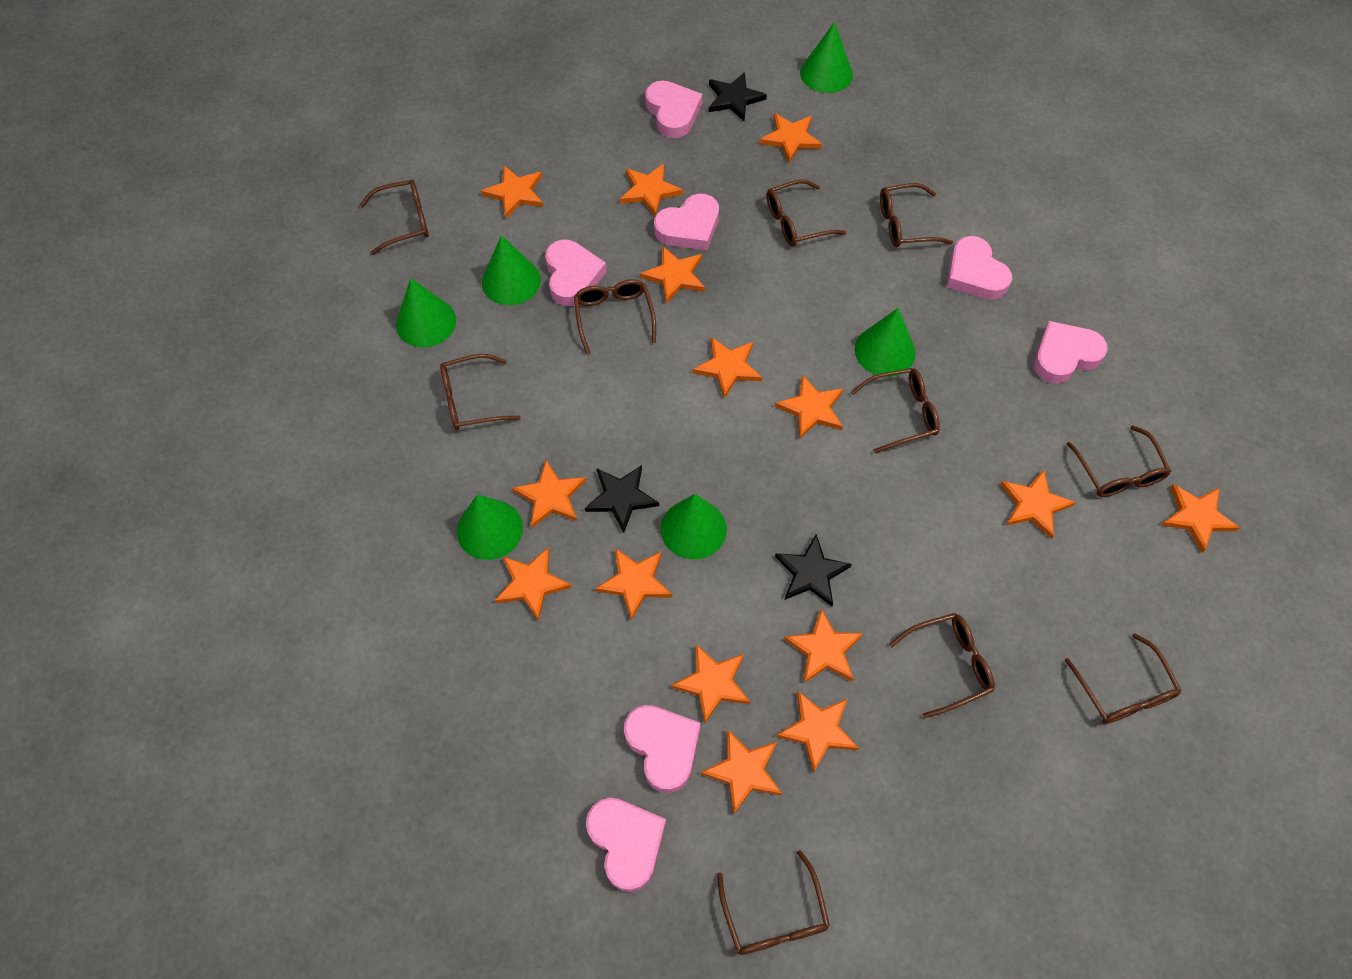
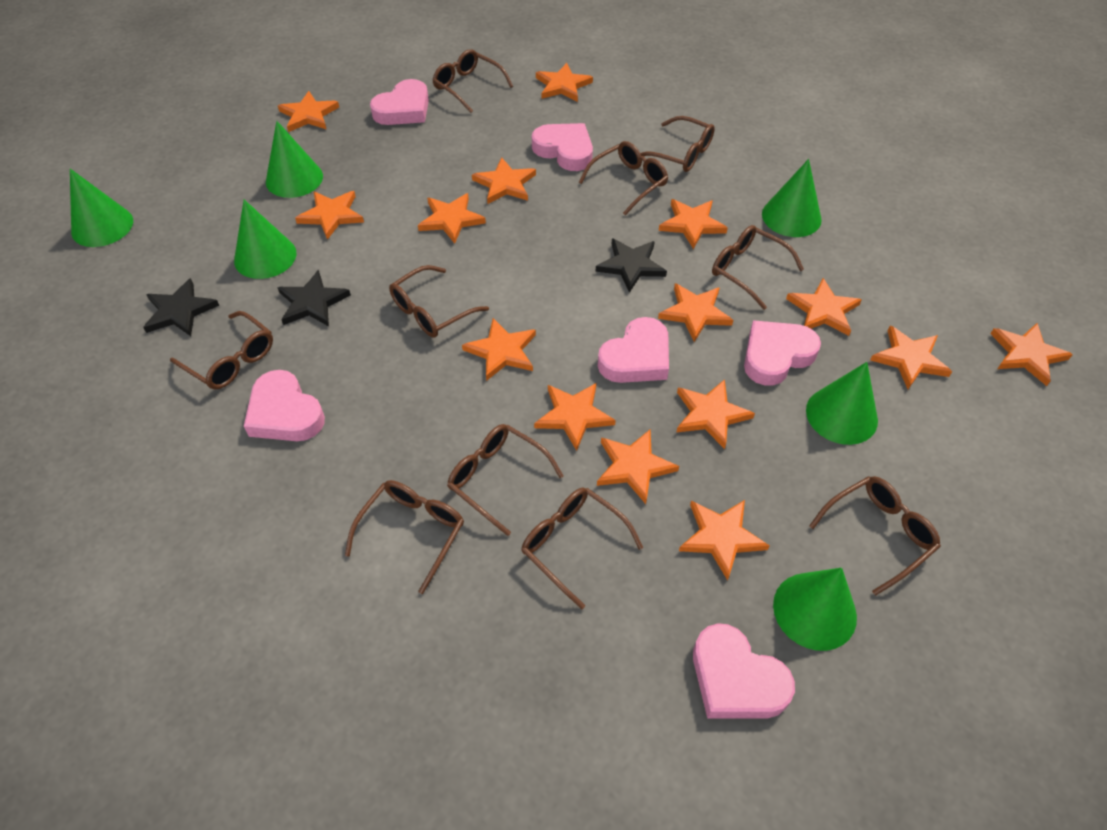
pink heart: 7 -> 6

